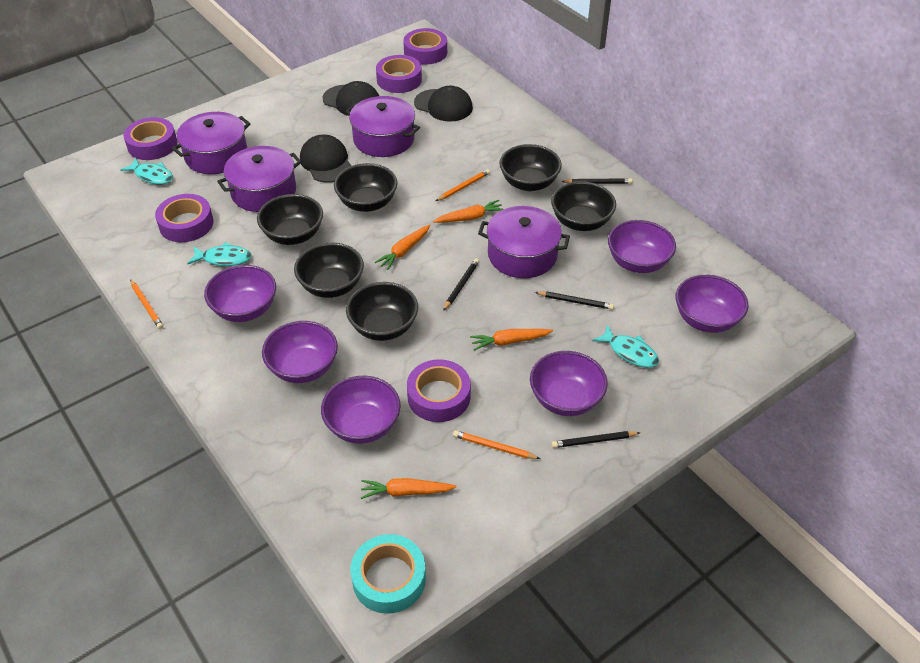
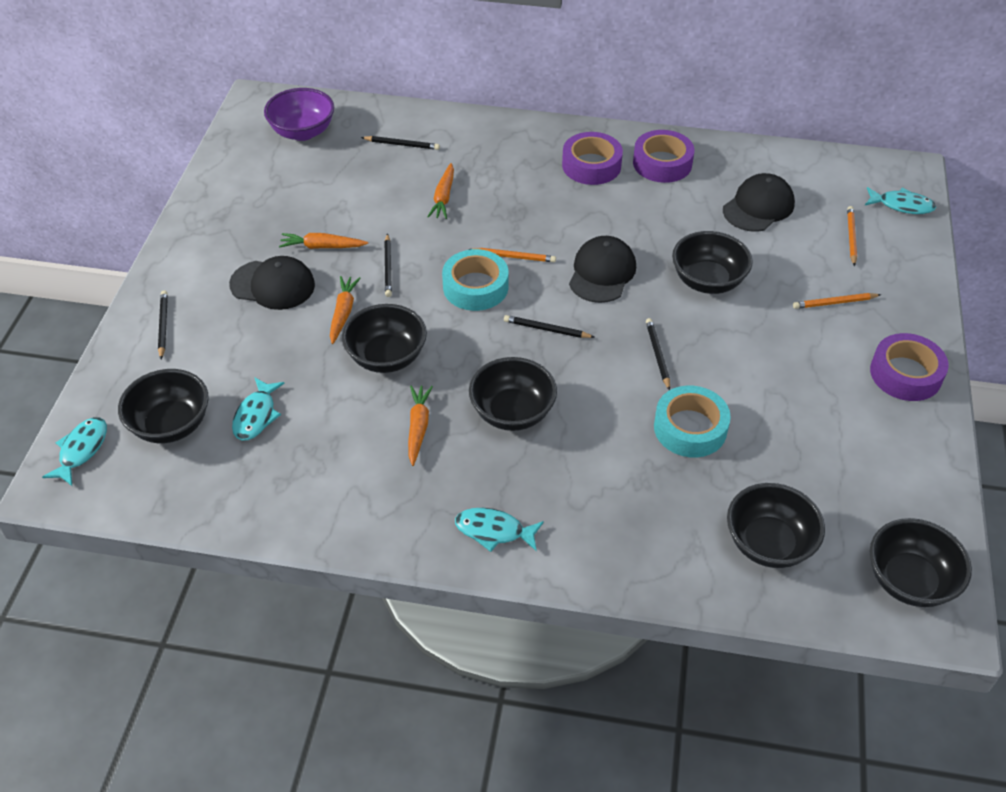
black pencil: 4 -> 5
purple bowl: 6 -> 1
purple pot: 4 -> 0
purple tape: 5 -> 3
turquoise fish: 3 -> 4
turquoise tape: 1 -> 2

